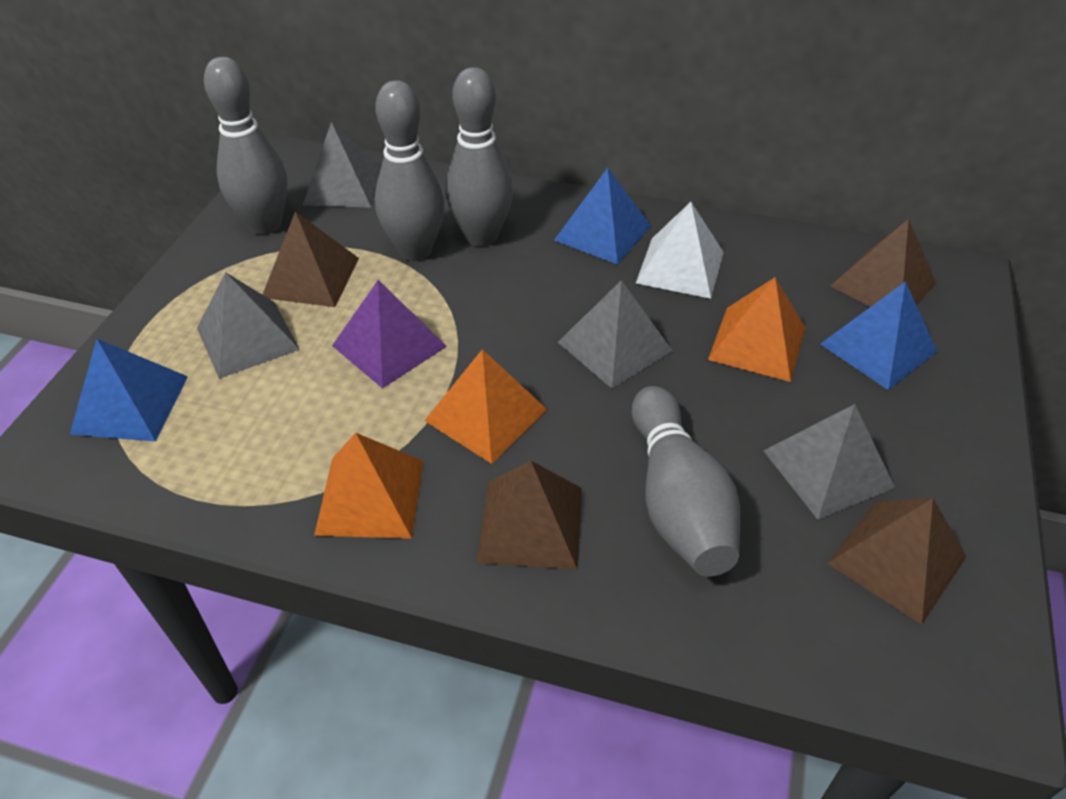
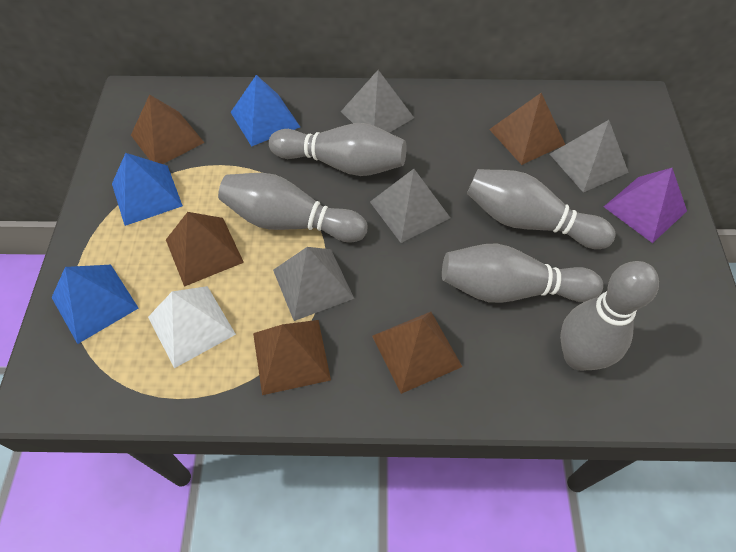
brown pyramid: 4 -> 5
grey bowling pin: 4 -> 5
orange pyramid: 3 -> 0

